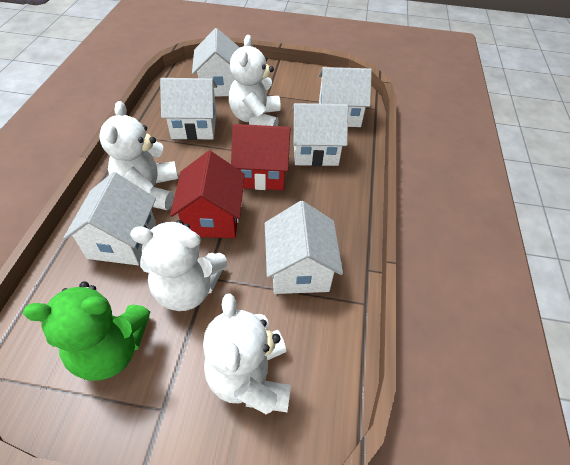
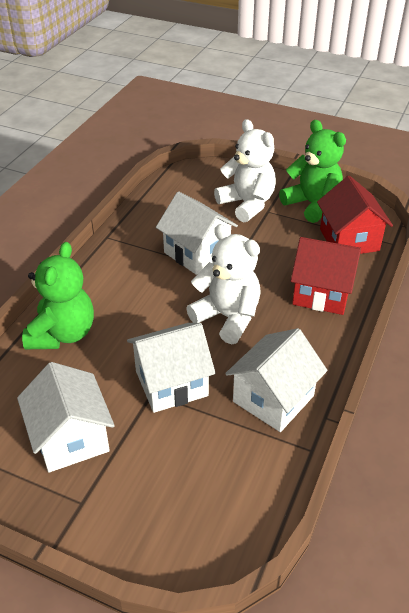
green teddy bear: 1 -> 2
white house: 6 -> 4
white teddy bear: 4 -> 2

